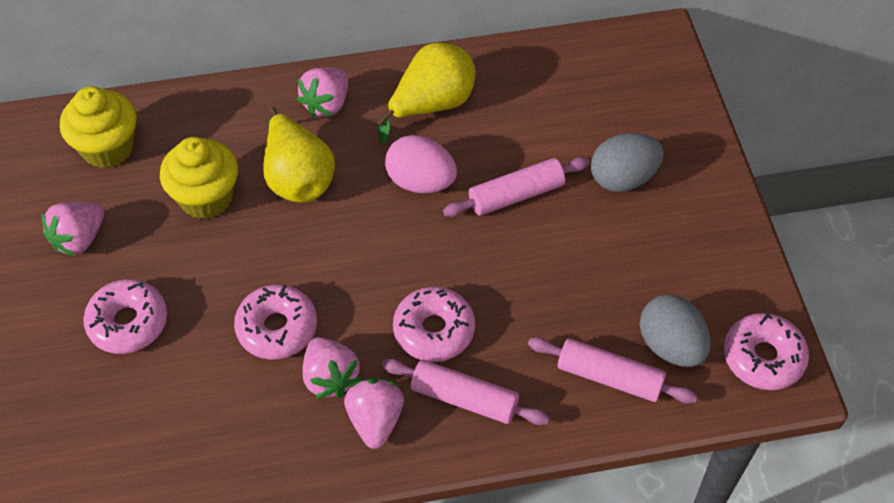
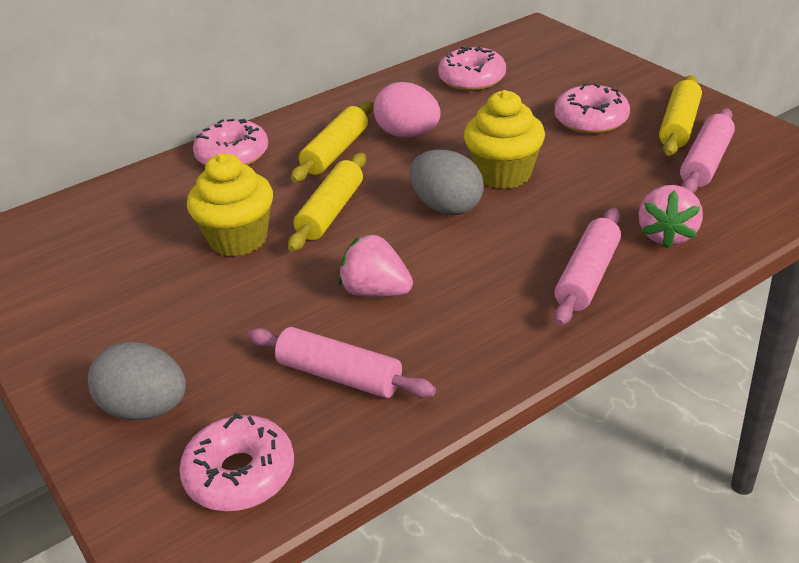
pink strawberry: 4 -> 2
yellow pear: 2 -> 0
yellow rolling pin: 0 -> 3

